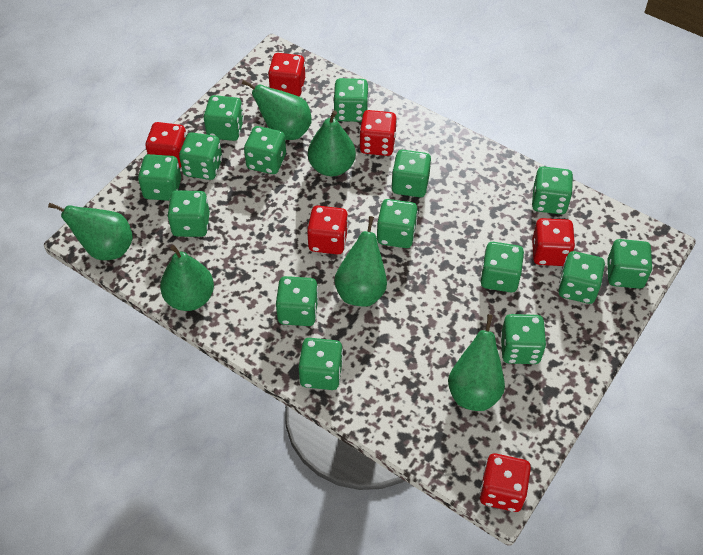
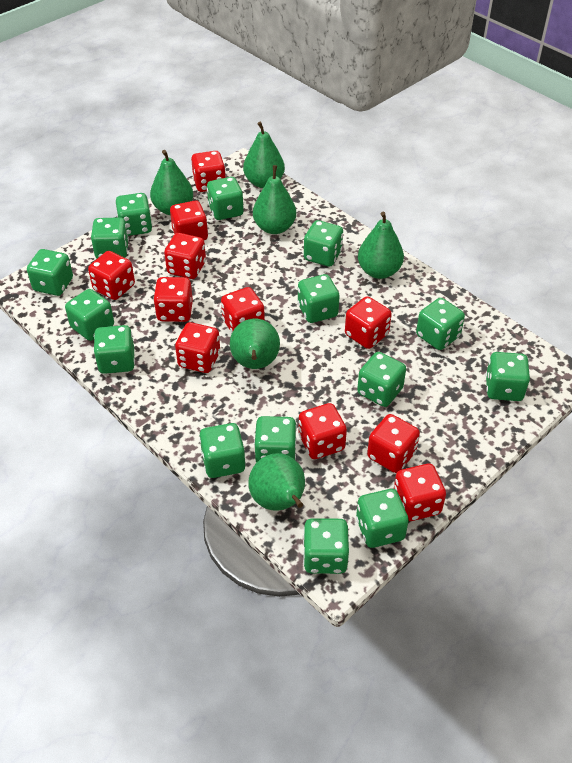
red dice: 6 -> 11

